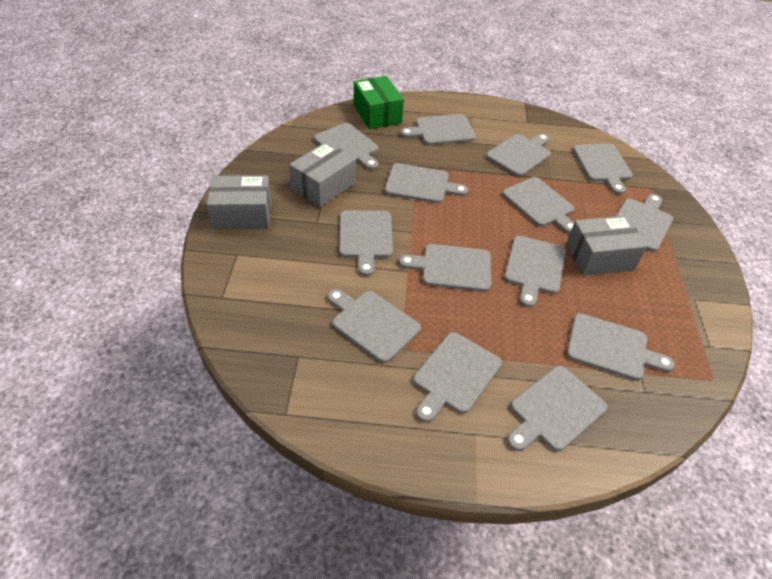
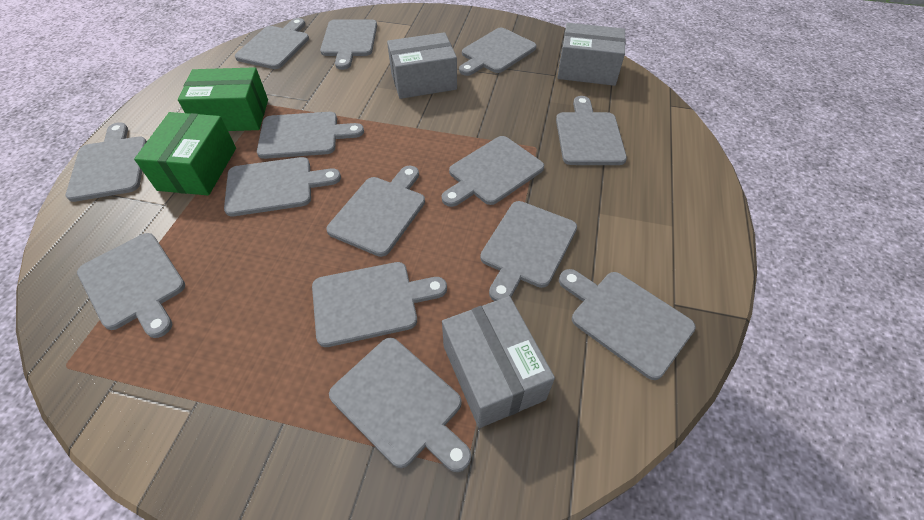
green box: 1 -> 2

